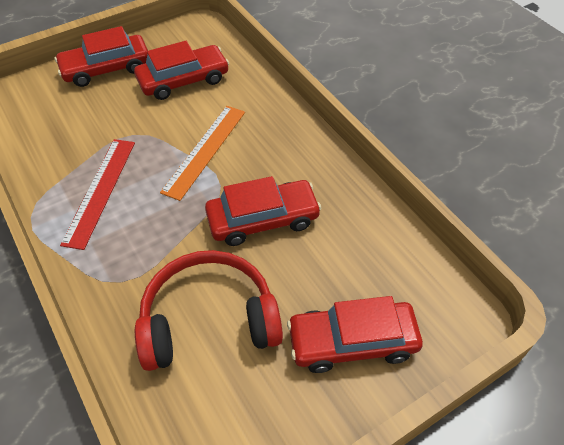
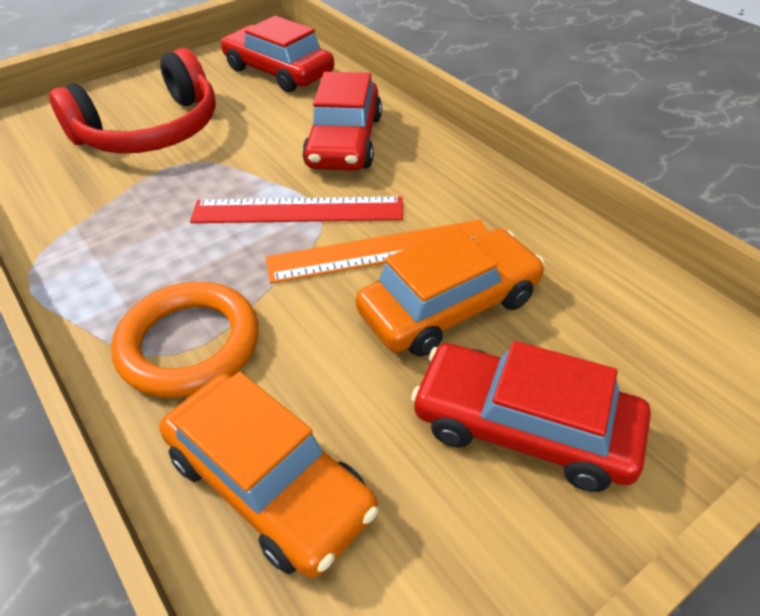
orange car: 0 -> 2
orange ring: 0 -> 1
red car: 4 -> 3

